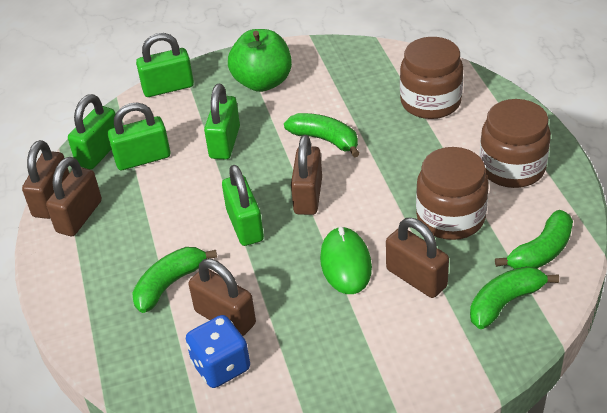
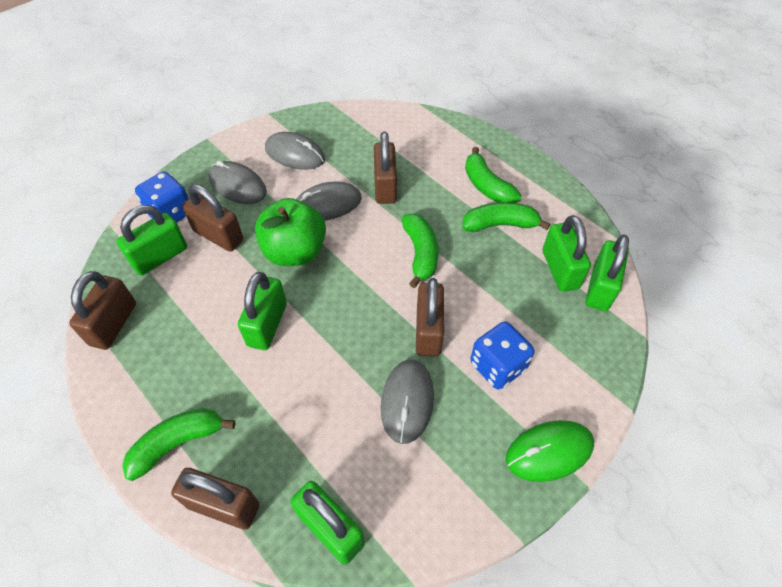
blue dice: 1 -> 2
brown jar: 3 -> 0
grey mouse: 0 -> 4

